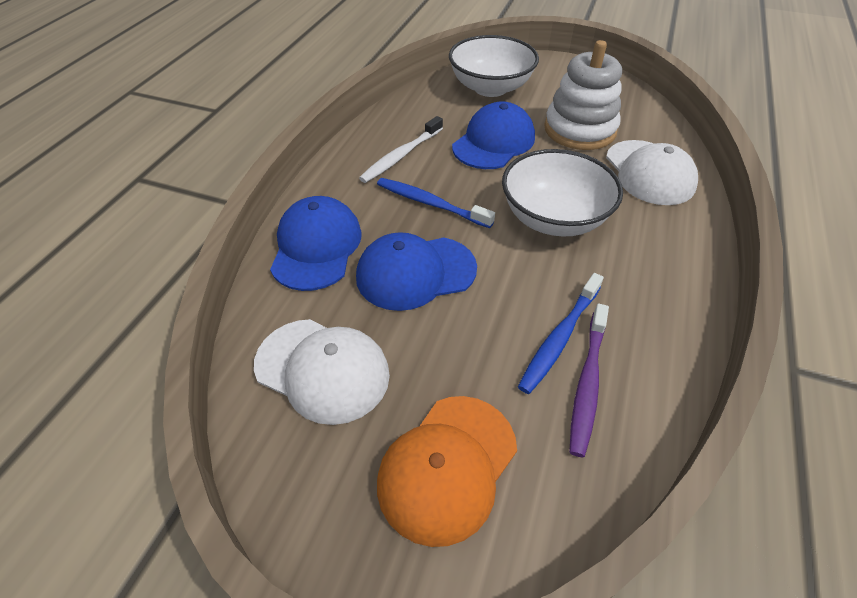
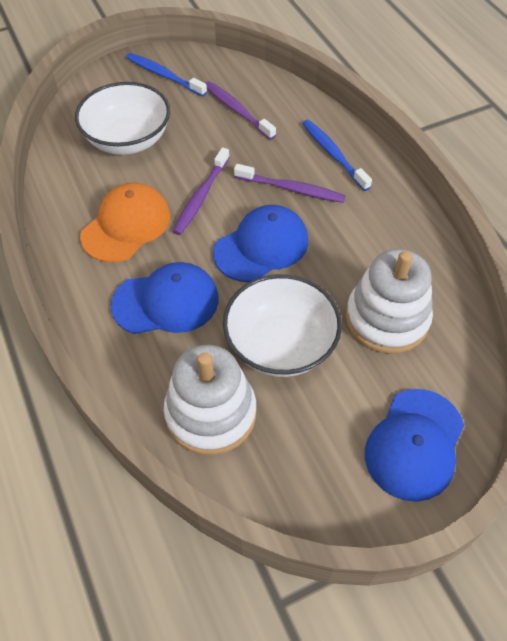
purple toothbrush: 1 -> 3
white cap: 2 -> 0
white stacking toy: 1 -> 2
white toothbrush: 1 -> 0

